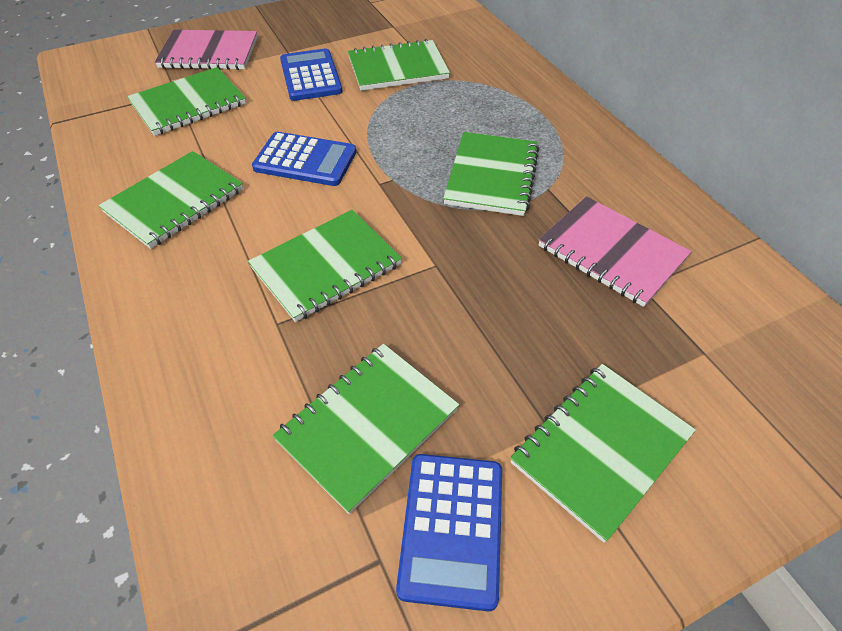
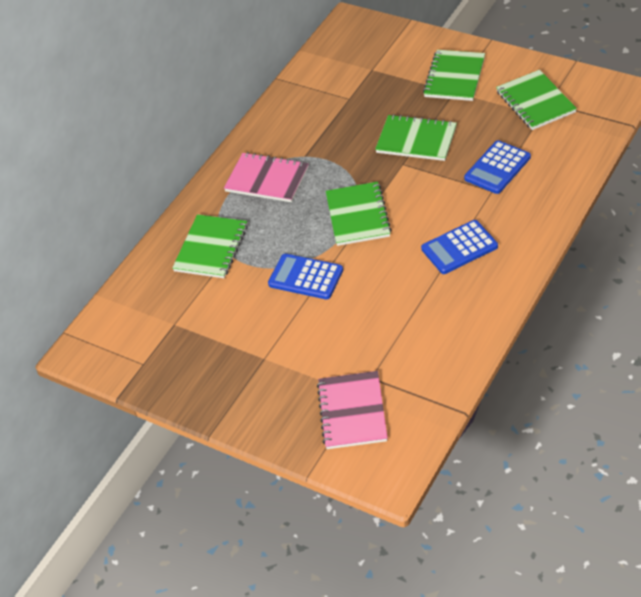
green notebook: 7 -> 5

